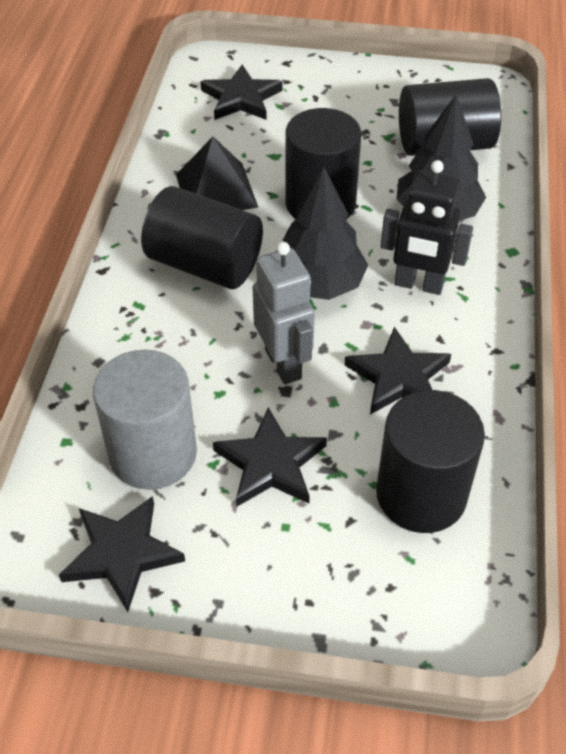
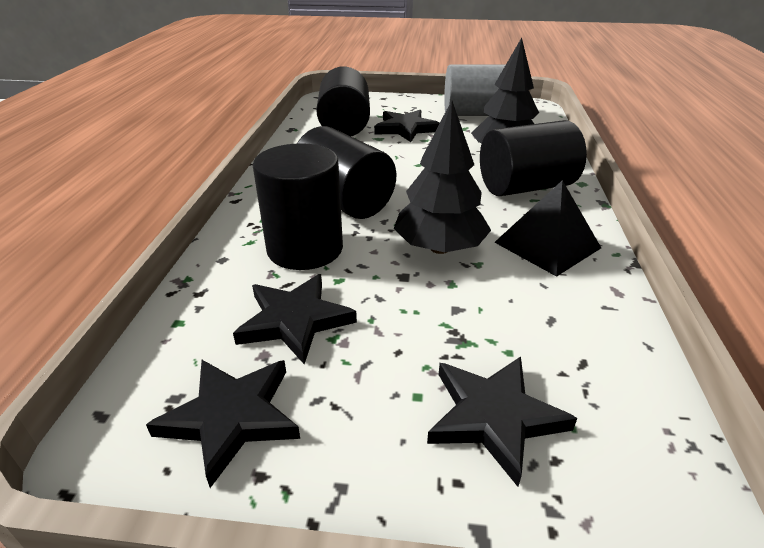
black robot: 1 -> 0
grey robot: 1 -> 0

